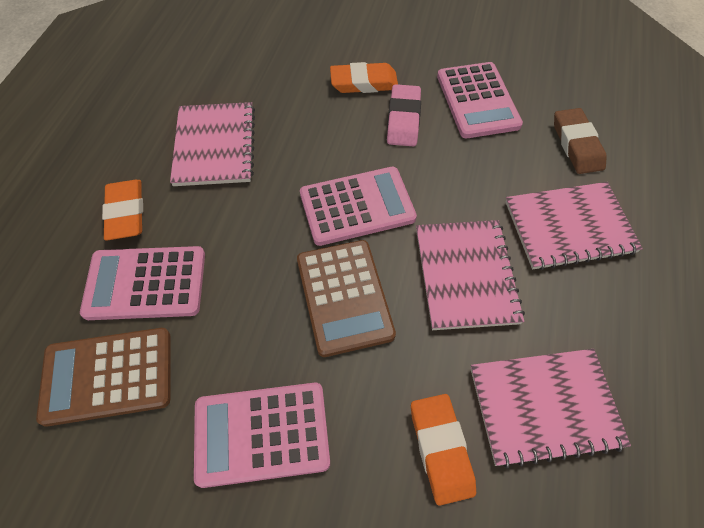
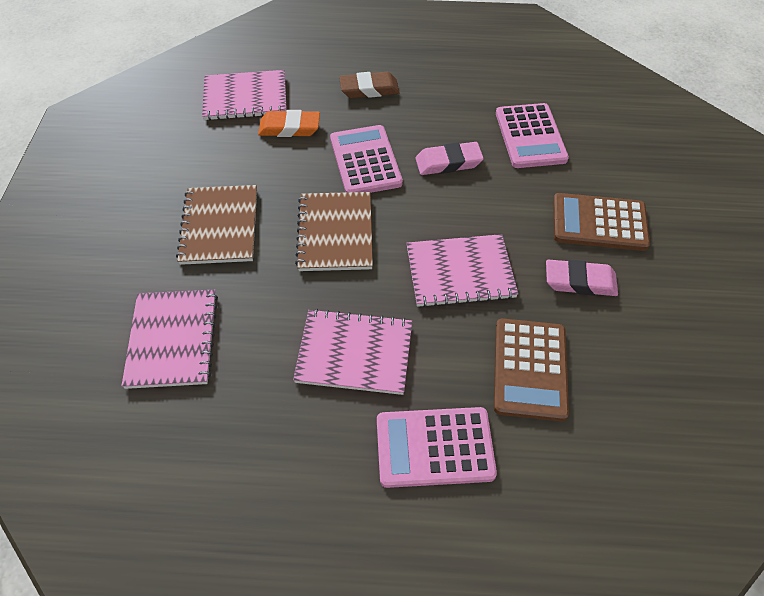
brown notebook: 0 -> 2
orange eraser: 3 -> 1
pink calculator: 4 -> 3
pink eraser: 1 -> 2

